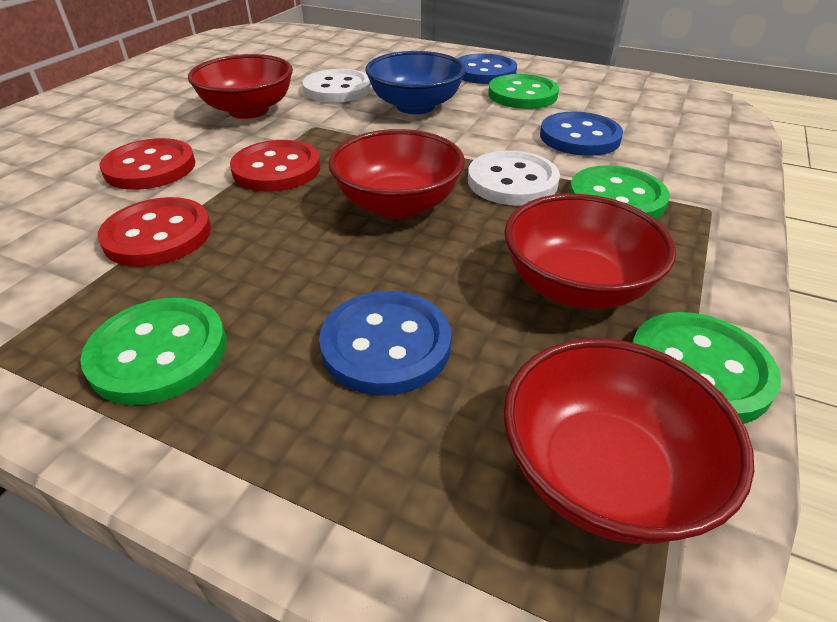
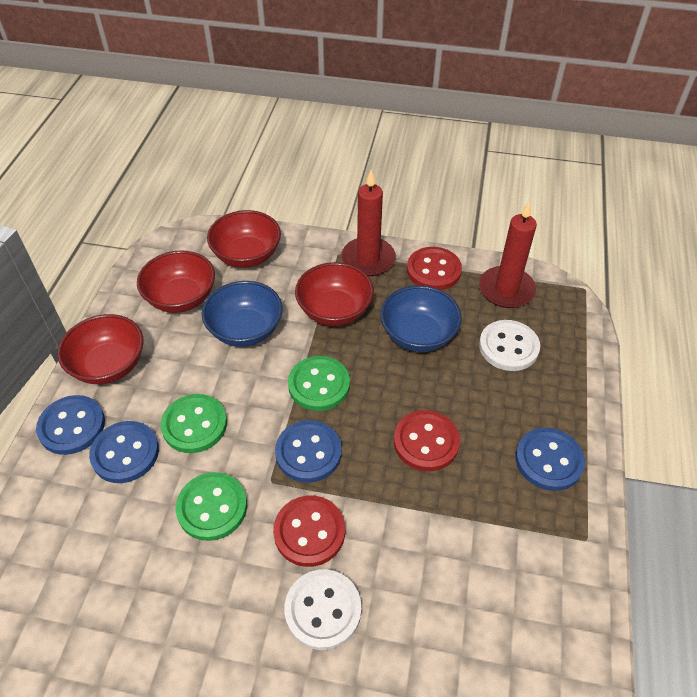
blue bowl: 1 -> 2
blue button: 3 -> 4
green button: 4 -> 3
red candle: 0 -> 2

